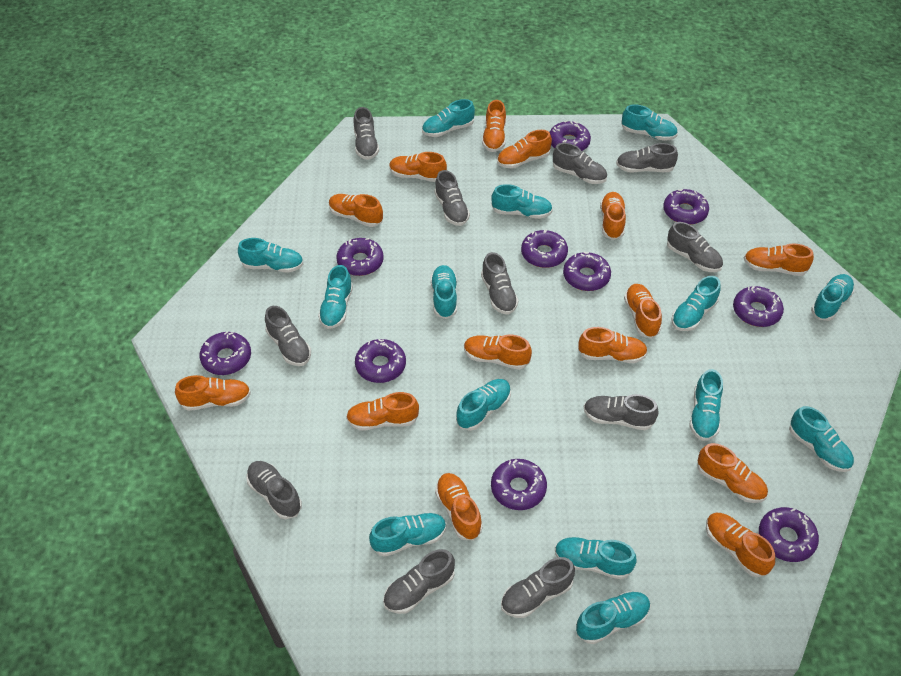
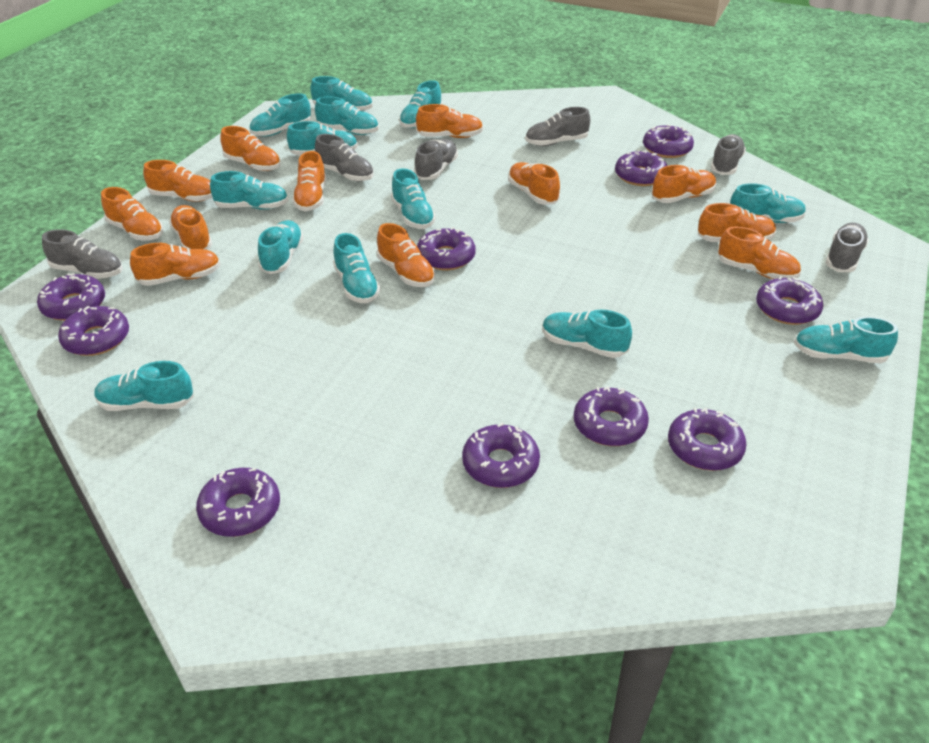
grey shoe: 11 -> 6
orange shoe: 14 -> 12
turquoise shoe: 14 -> 13

